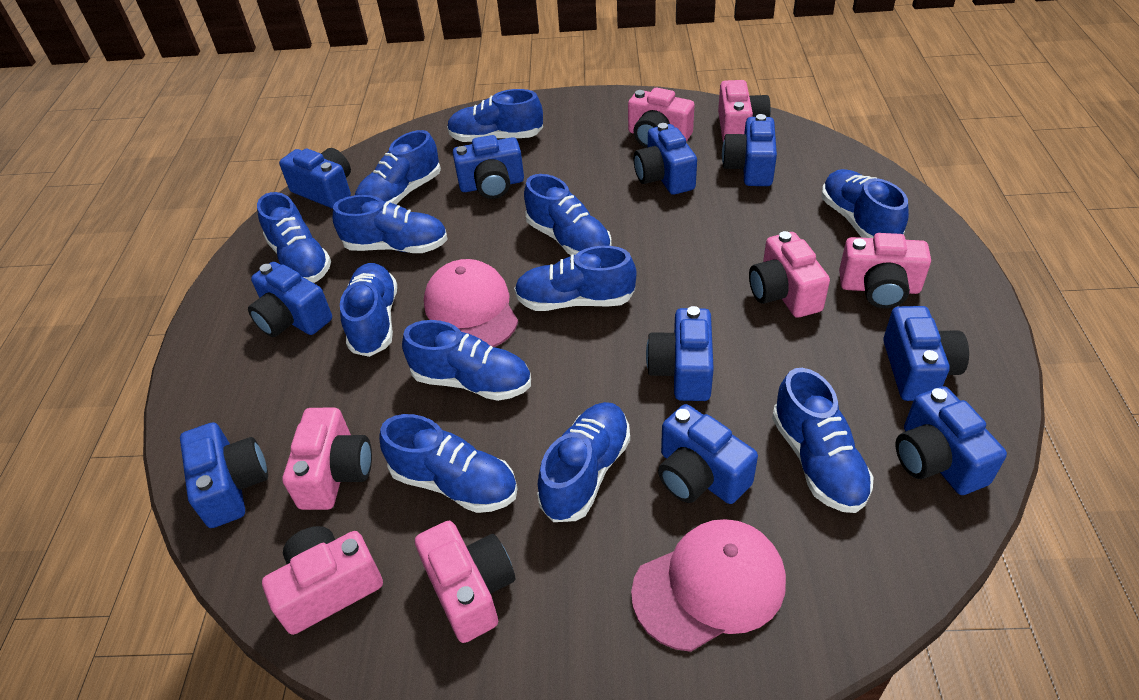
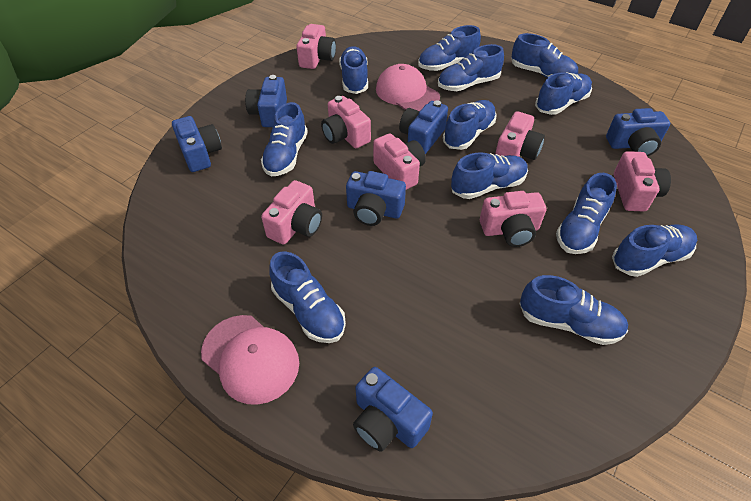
blue camera: 10 -> 6

